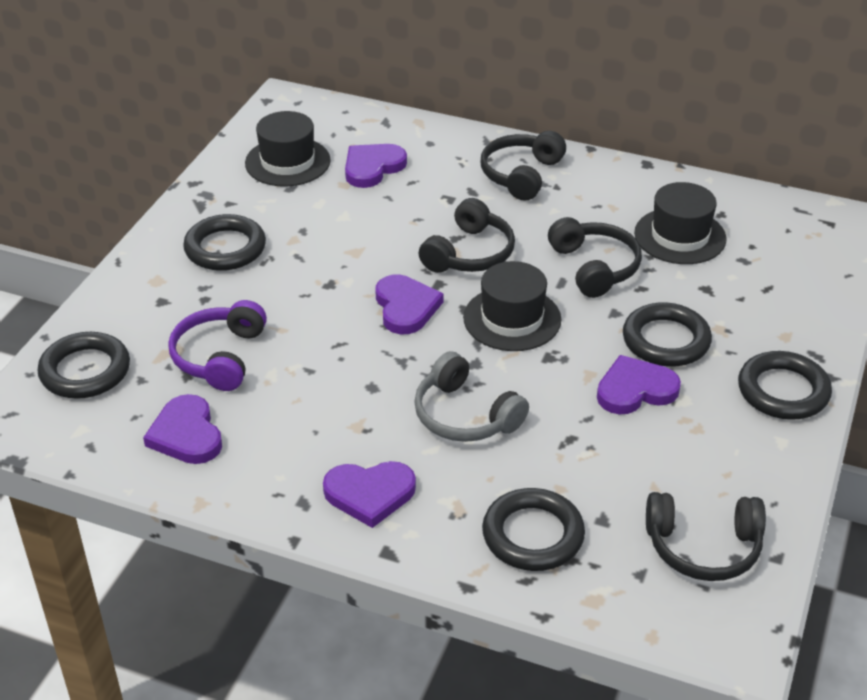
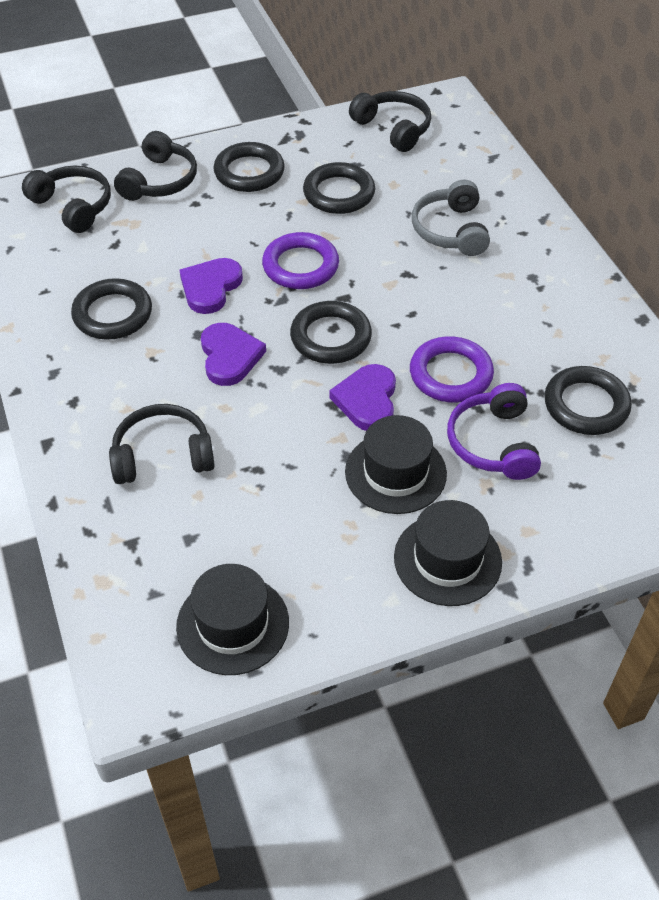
purple heart: 5 -> 3
purple ring: 0 -> 2

